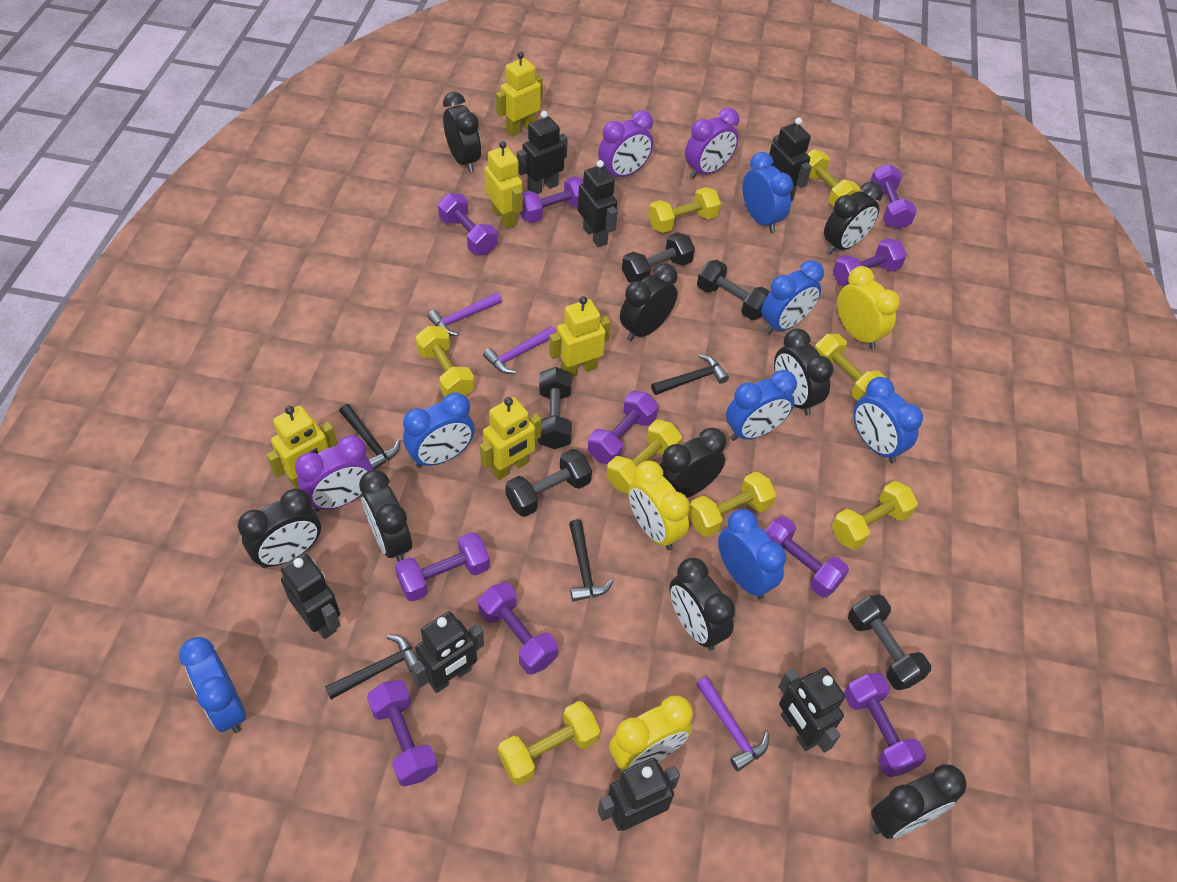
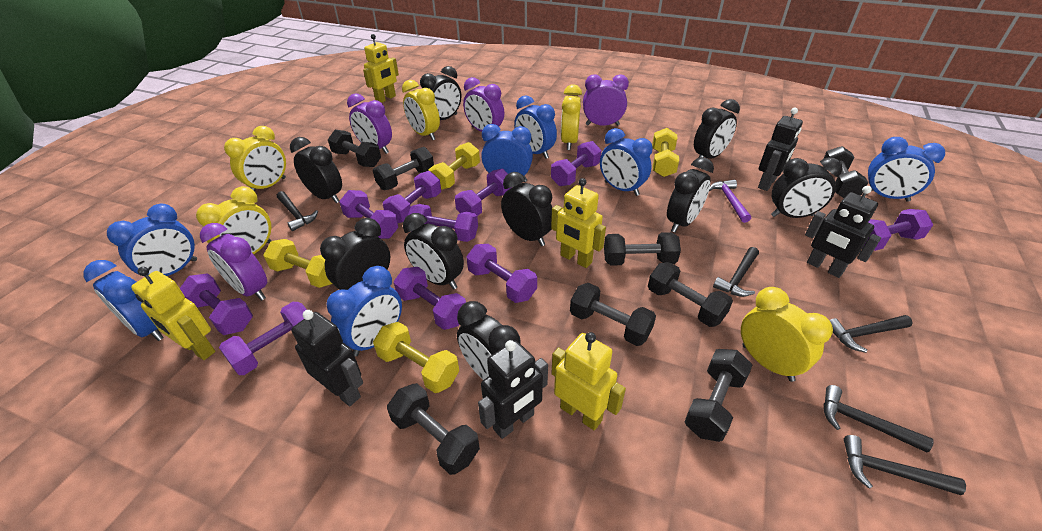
black dumbbell: 5 -> 8
black hammer: 4 -> 5
black robot: 7 -> 4
purple clock: 3 -> 4
purple hammer: 3 -> 1
yellow clock: 3 -> 5
yellow dumbbell: 8 -> 4
yellow robot: 5 -> 4

